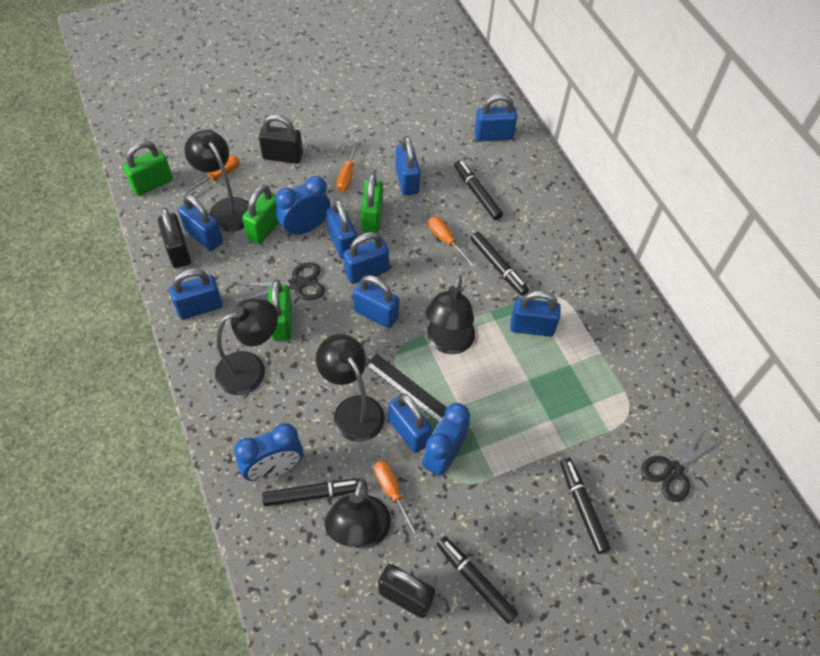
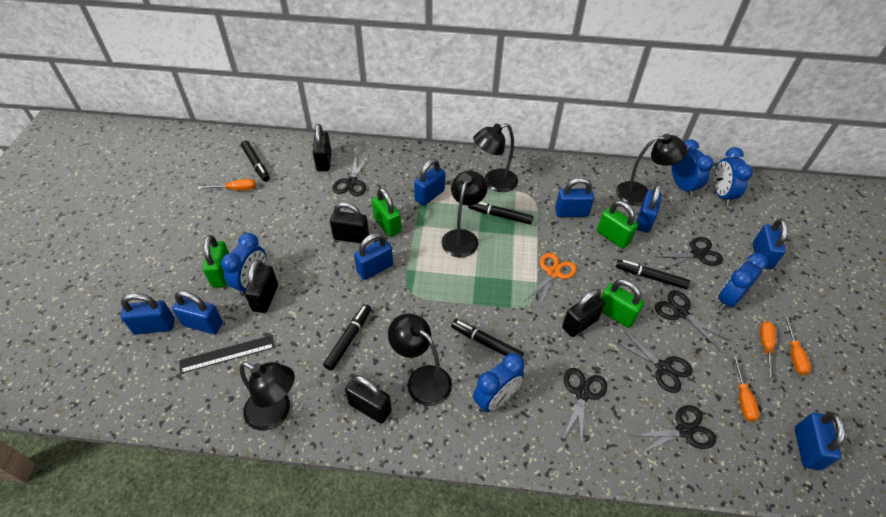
black padlock: 3 -> 5
black scissors: 2 -> 6
blue clock: 3 -> 5
blue padlock: 9 -> 8
orange scissors: 0 -> 1

